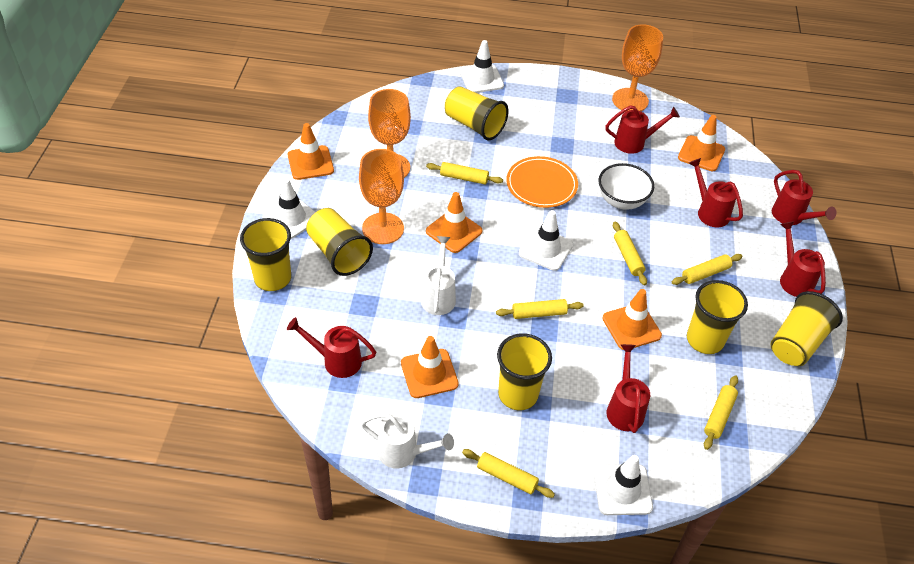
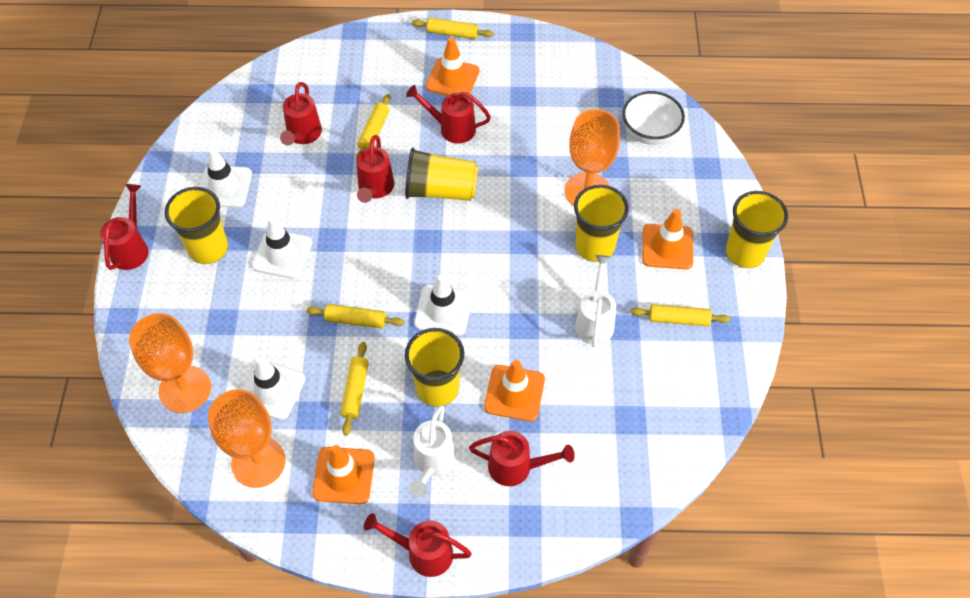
orange plate: 1 -> 0
orange traffic cone: 5 -> 4
yellow cup: 6 -> 5
yellow rolling pin: 6 -> 5

